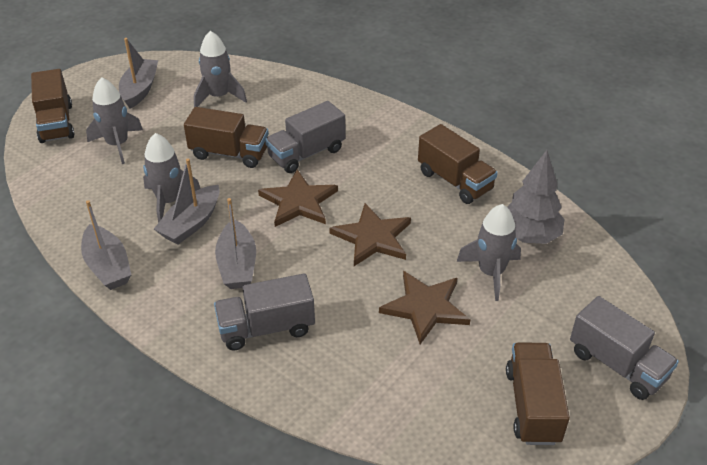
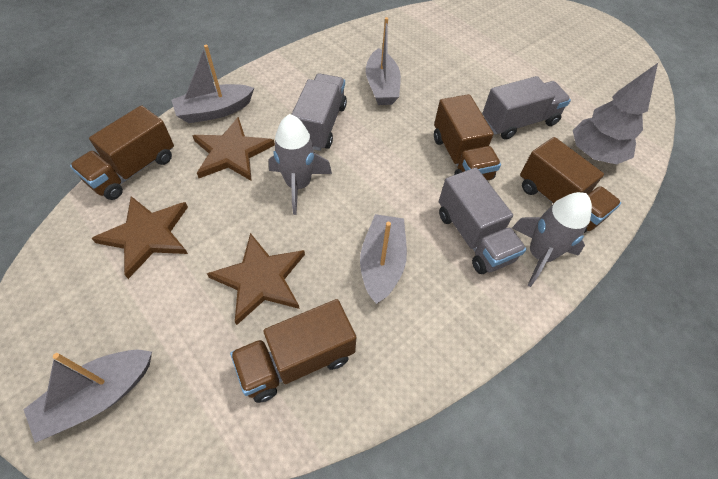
grey rocket: 4 -> 2

